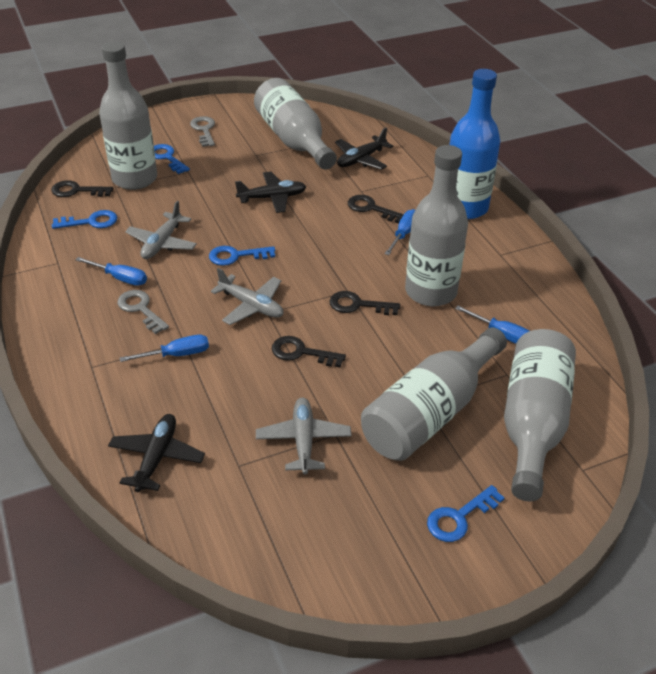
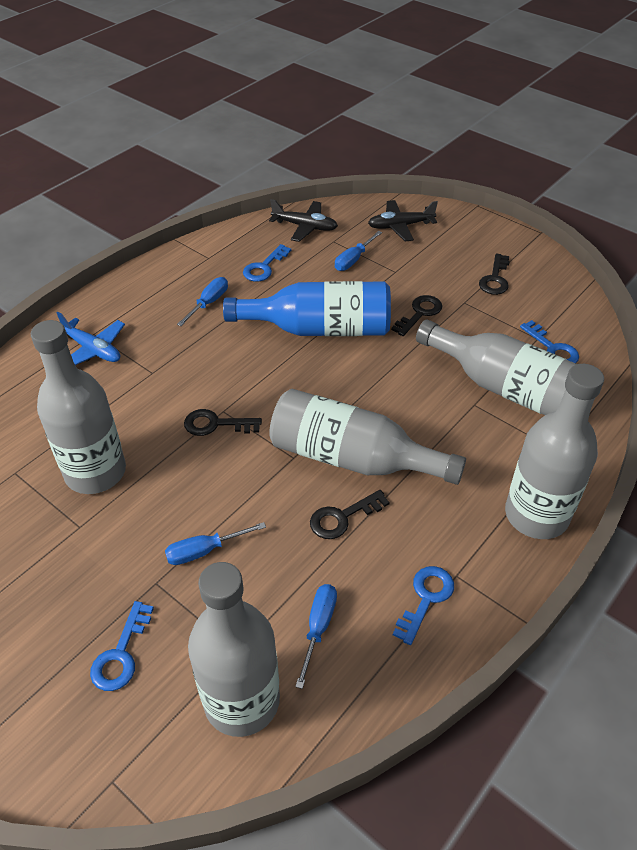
black plane: 3 -> 2
blue plane: 0 -> 1
grey key: 2 -> 0
grey plane: 3 -> 0

